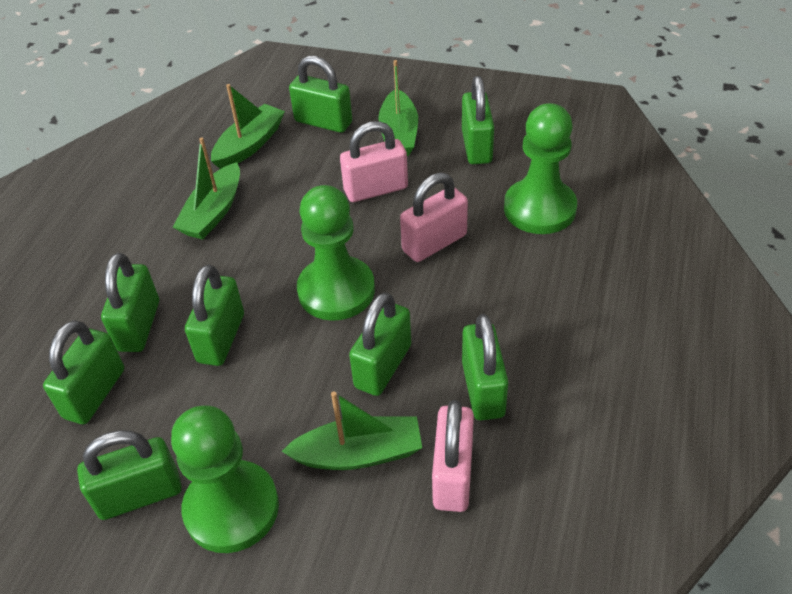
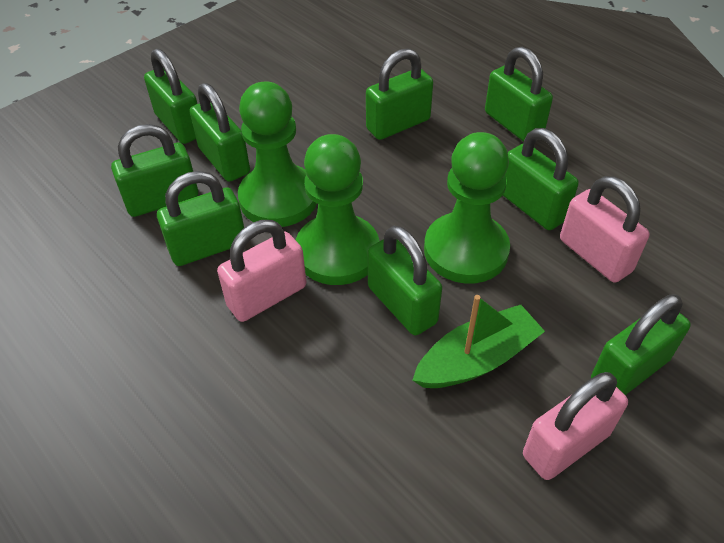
green boat: 4 -> 1
green padlock: 8 -> 9

